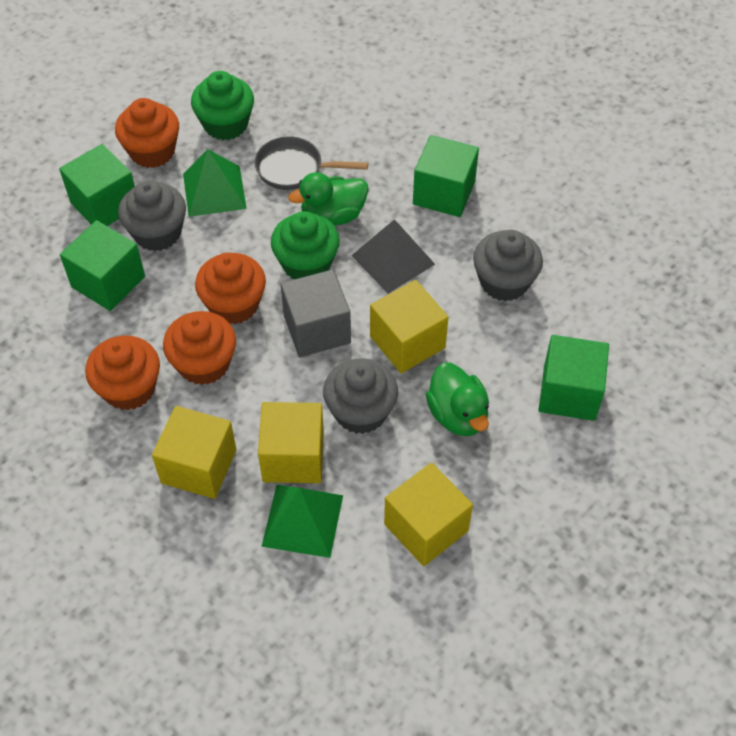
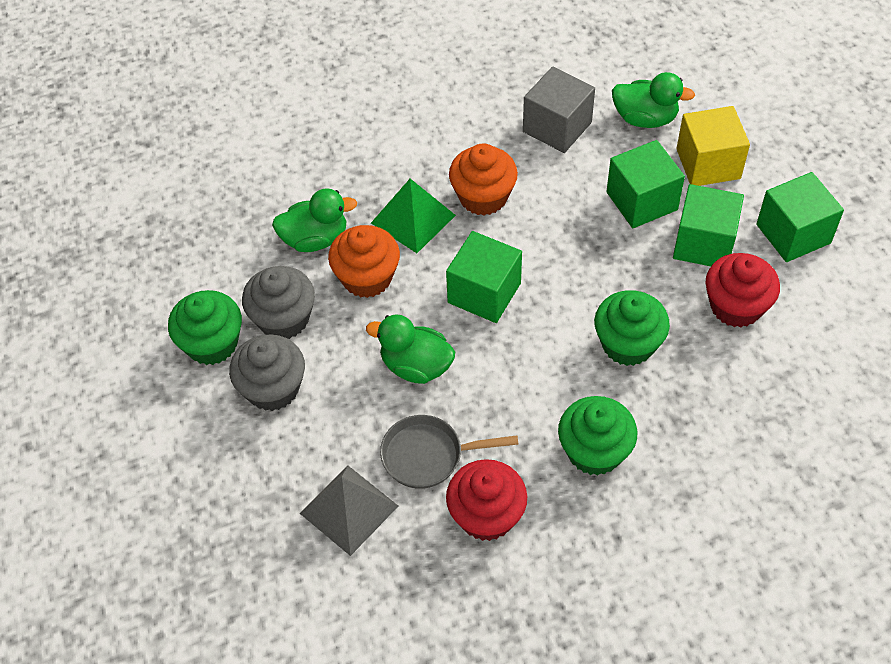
green cupcake: 2 -> 3
green duck: 2 -> 3
green pyramid: 2 -> 1
grey cupcake: 3 -> 2
orange cupcake: 4 -> 2
red cupcake: 0 -> 2
yellow cube: 4 -> 1

